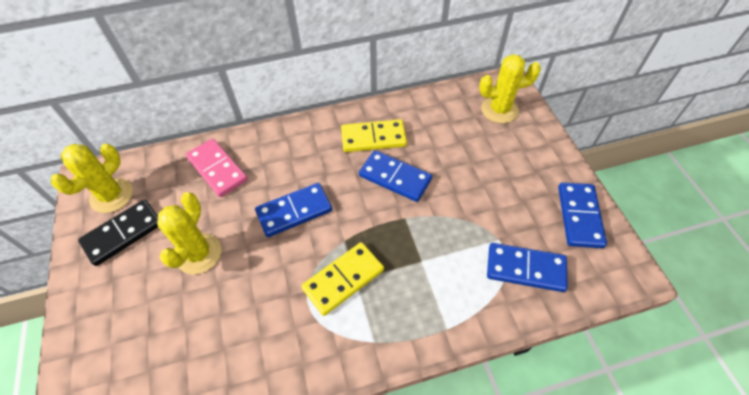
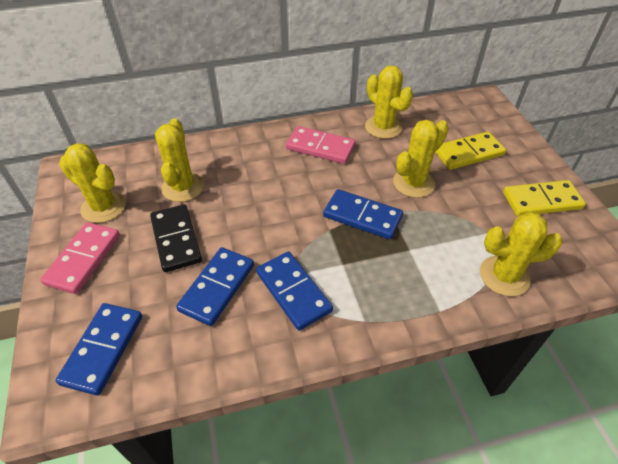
pink domino: 1 -> 2
yellow cactus: 3 -> 5

